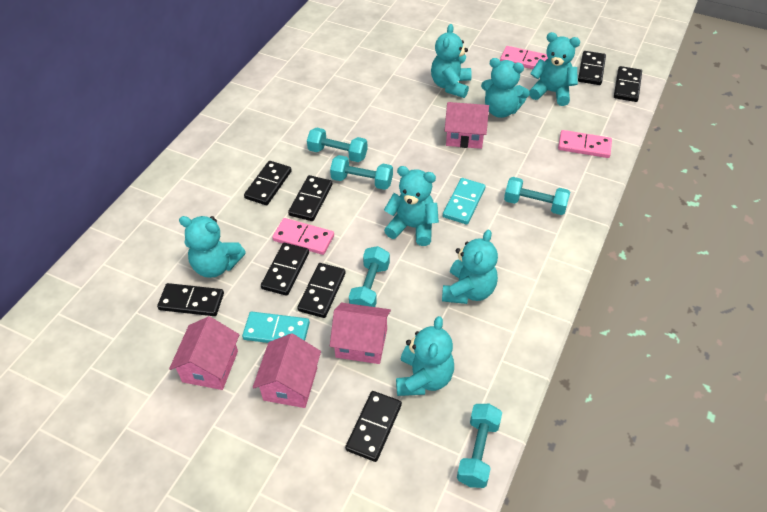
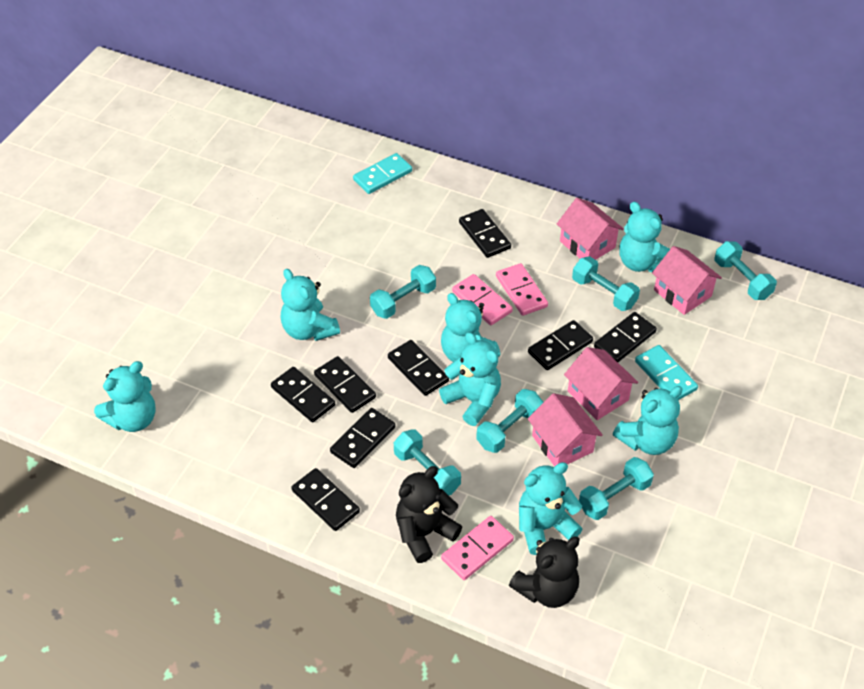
black teddy bear: 0 -> 2
turquoise dumbbell: 5 -> 6

